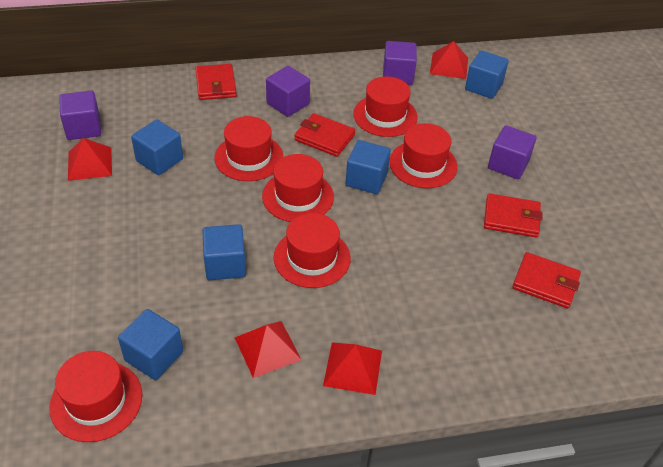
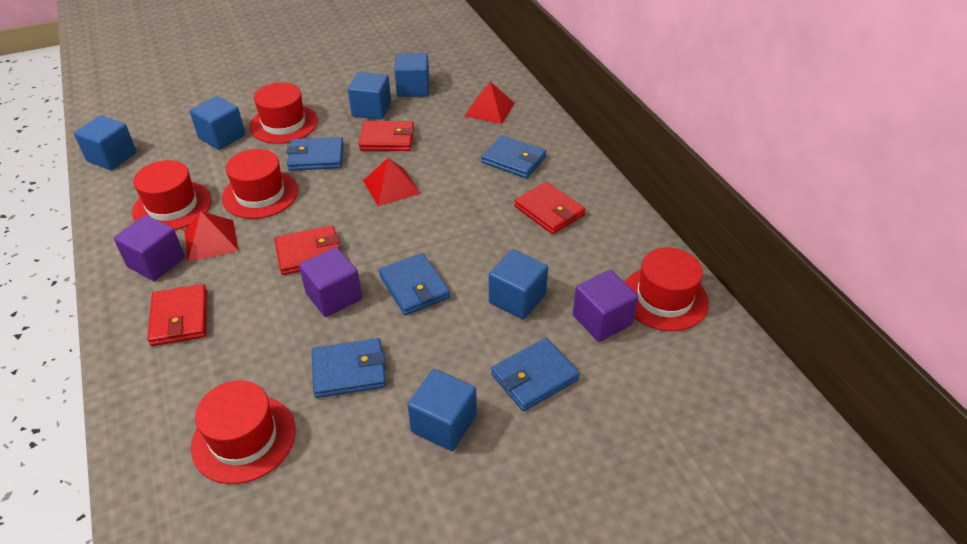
blue cube: 5 -> 6
blue wallet: 0 -> 5
purple cube: 4 -> 3
red hat: 6 -> 5
red pyramid: 4 -> 3

